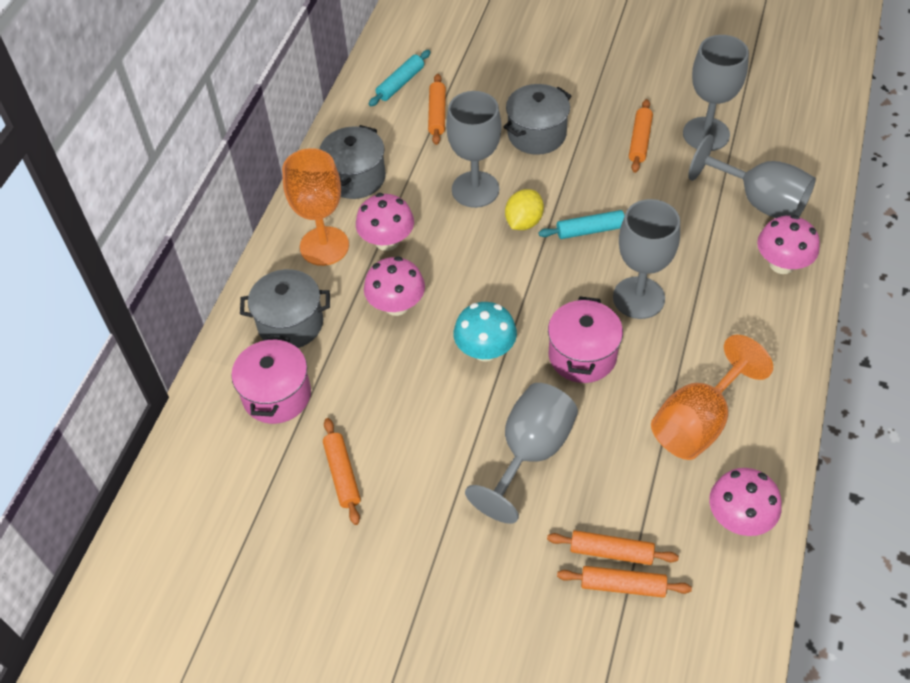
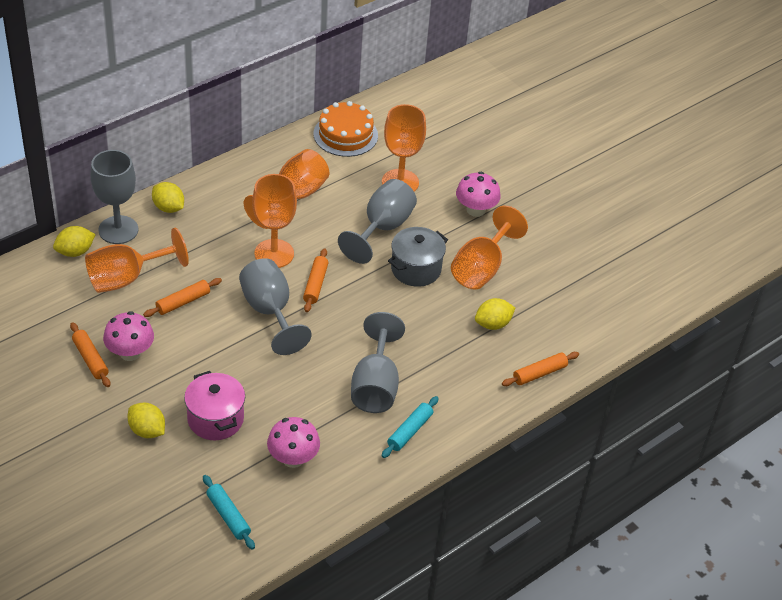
grey goblet: 5 -> 4
grey pot: 3 -> 1
orange cake: 0 -> 1
orange goblet: 2 -> 5
orange rolling pin: 5 -> 4
pink mushroom: 4 -> 3
pink pot: 2 -> 1
turquoise mushroom: 1 -> 0
yellow lemon: 1 -> 4

